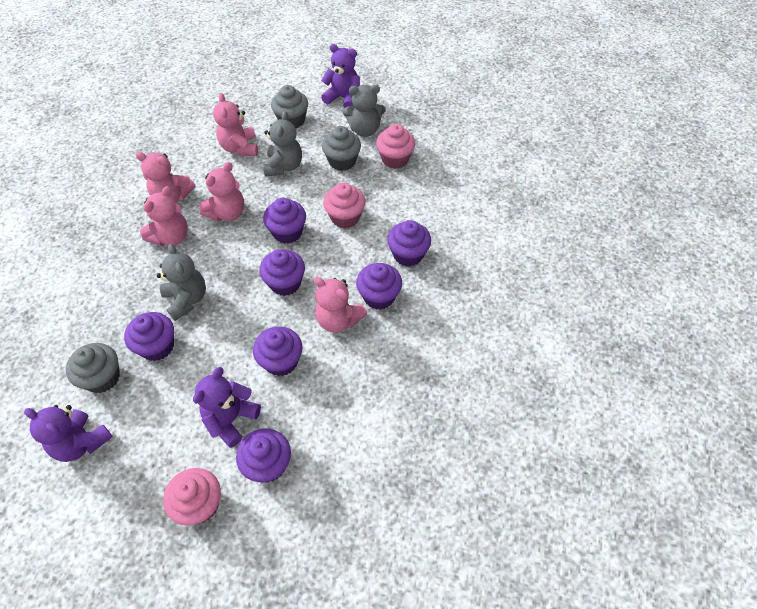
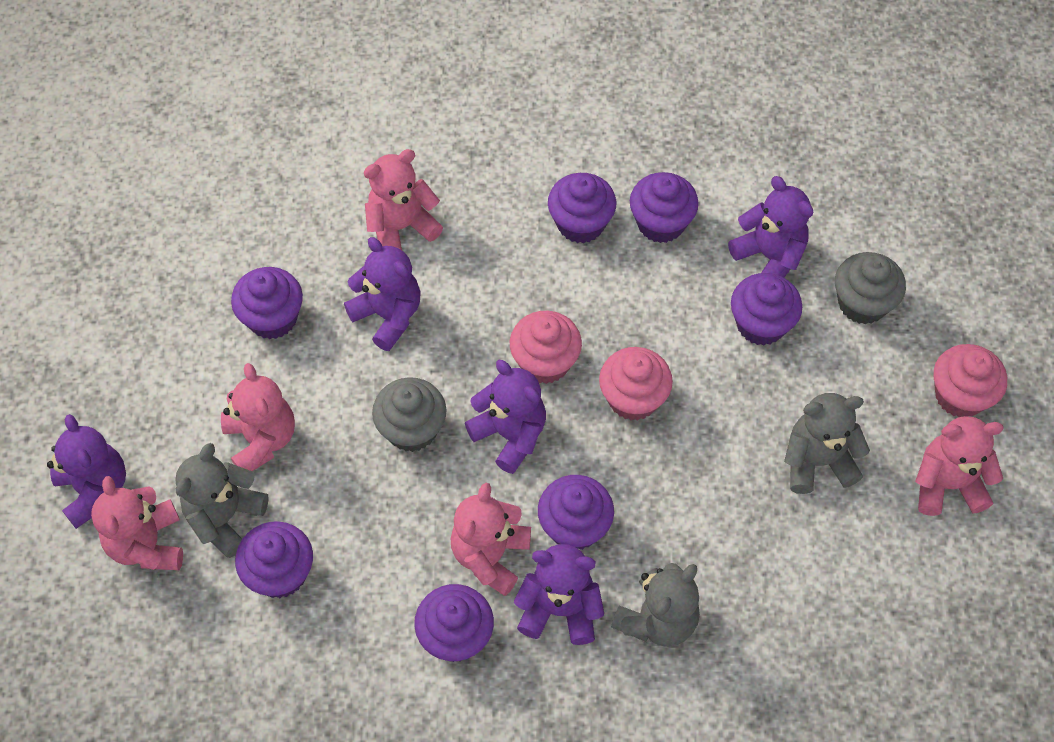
grey cupcake: 3 -> 2
purple teddy bear: 3 -> 5

